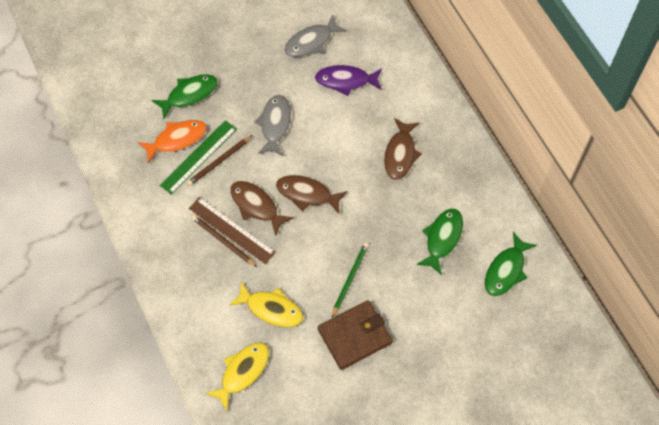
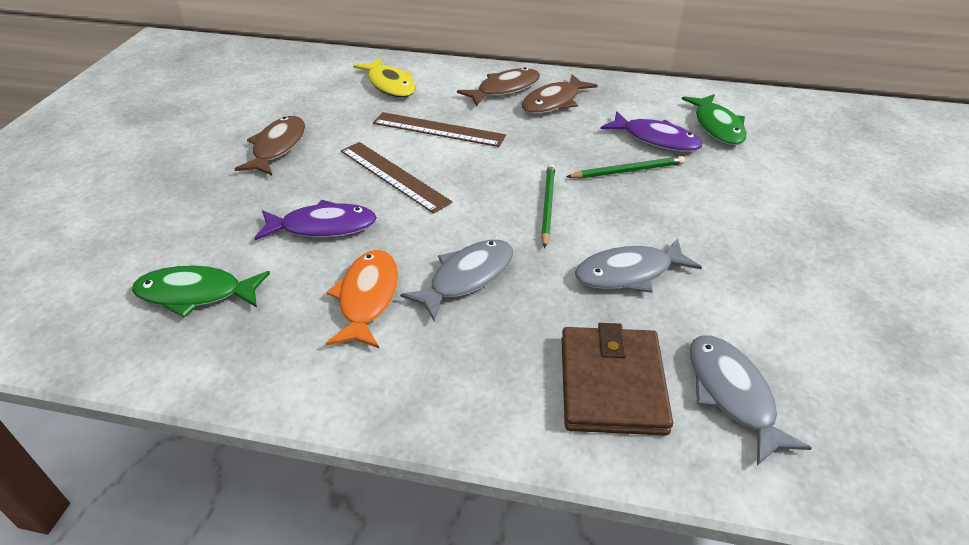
brown pencil: 2 -> 0
brown ruler: 1 -> 2
green fish: 3 -> 2
green pencil: 1 -> 2
green ruler: 1 -> 0
grey fish: 2 -> 3
purple fish: 1 -> 2
yellow fish: 2 -> 1

